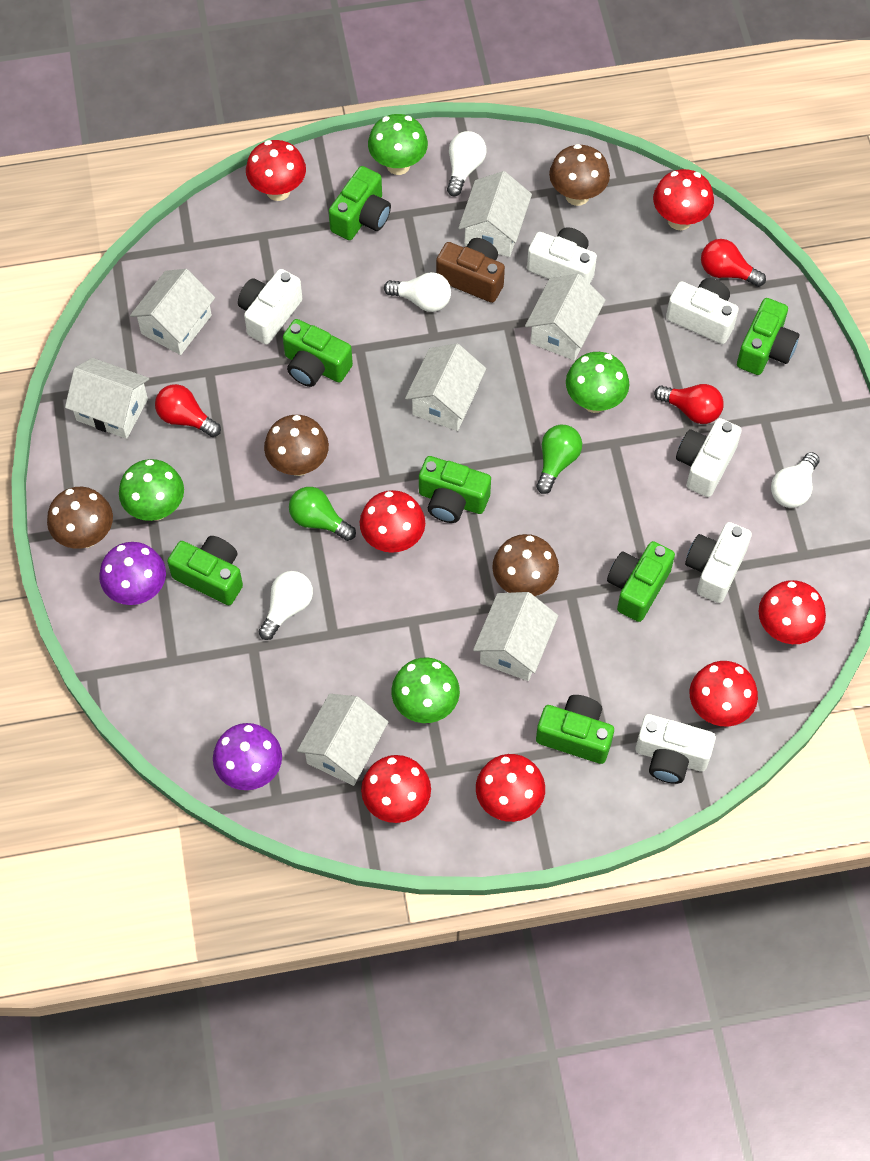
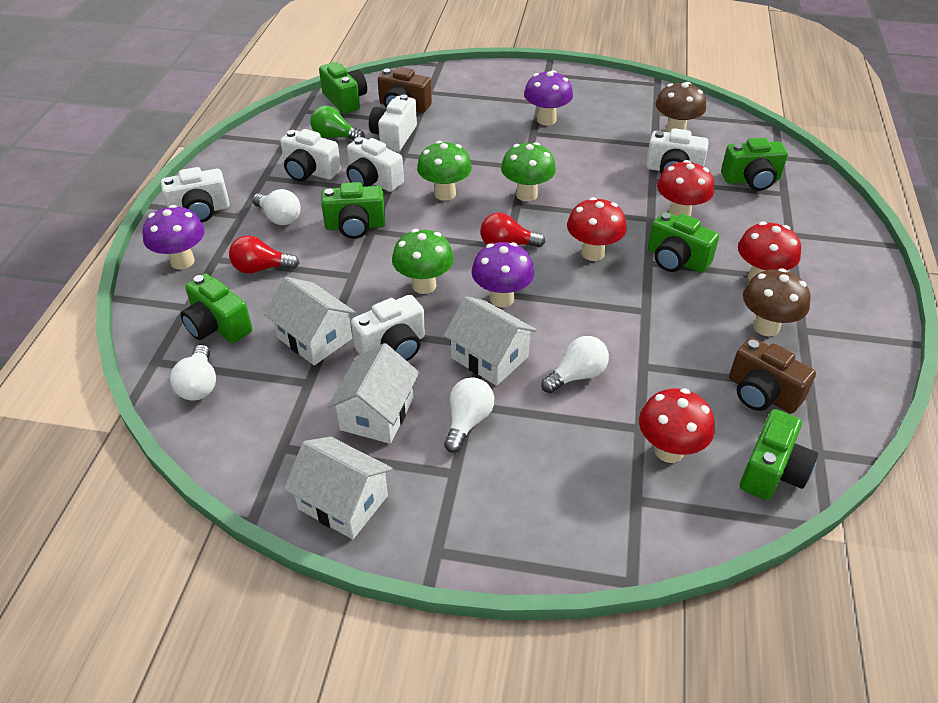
brown camera: 1 -> 2
brown mushroom: 4 -> 2
green camera: 7 -> 6
green light bulb: 2 -> 1
green mushroom: 4 -> 3
purple mushroom: 2 -> 3
red light bulb: 3 -> 2
red mushroom: 7 -> 4
white house: 7 -> 4

